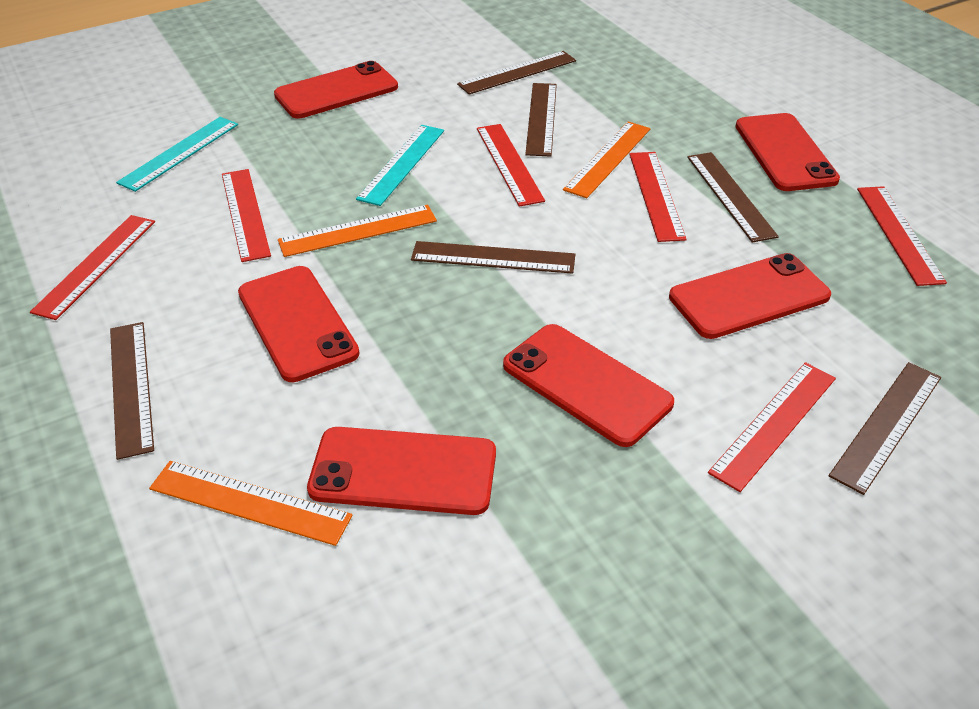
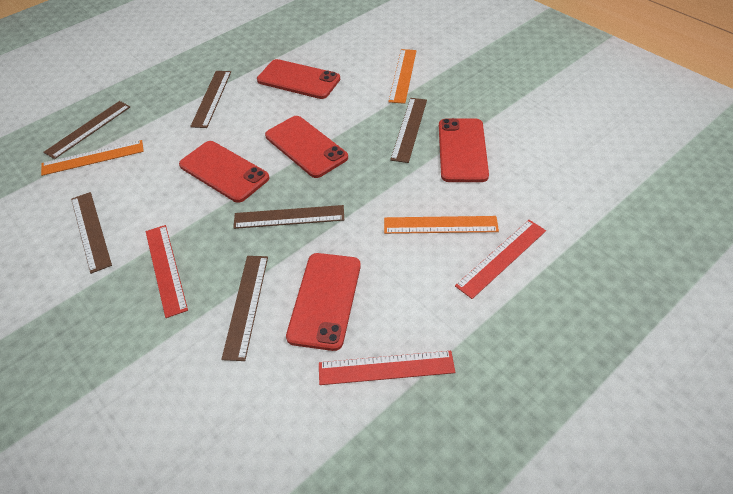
red phone: 6 -> 5
red ruler: 6 -> 3
turquoise ruler: 2 -> 0

